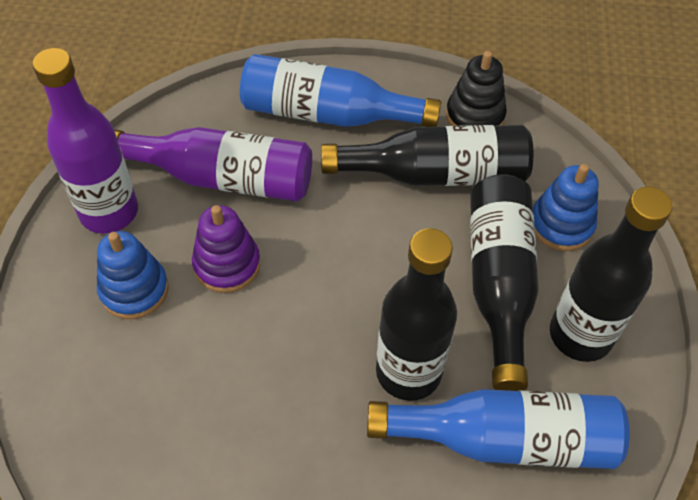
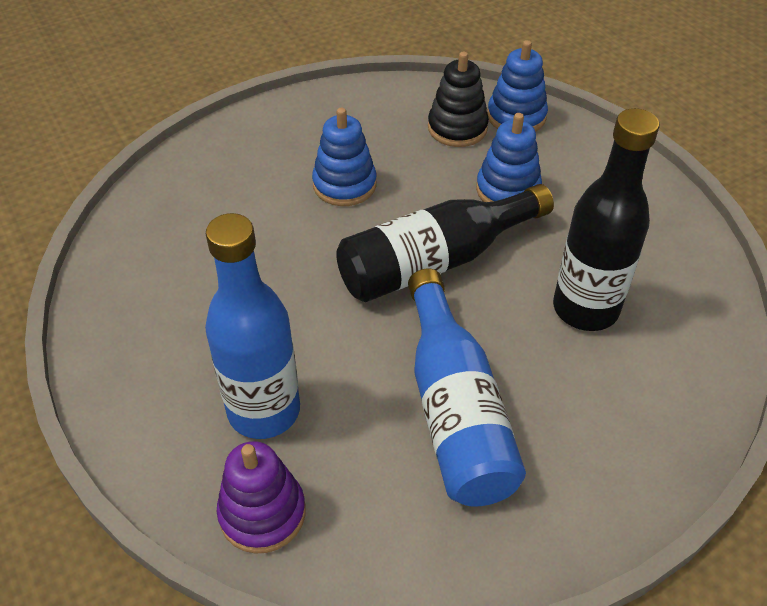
black bottle: 4 -> 2
blue stacking toy: 2 -> 3
purple bottle: 2 -> 0

